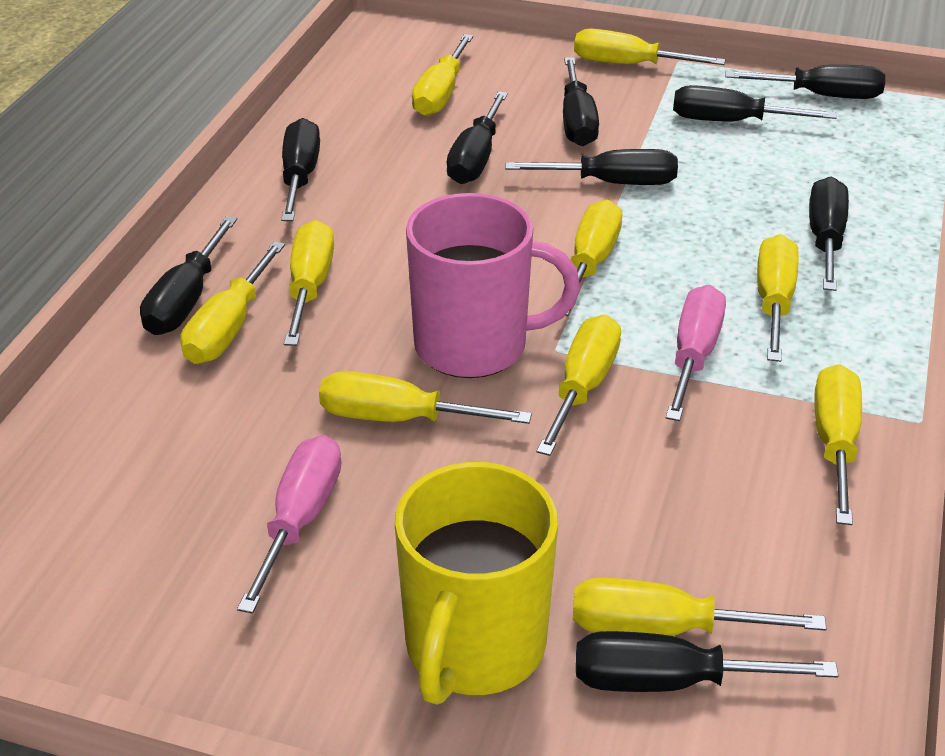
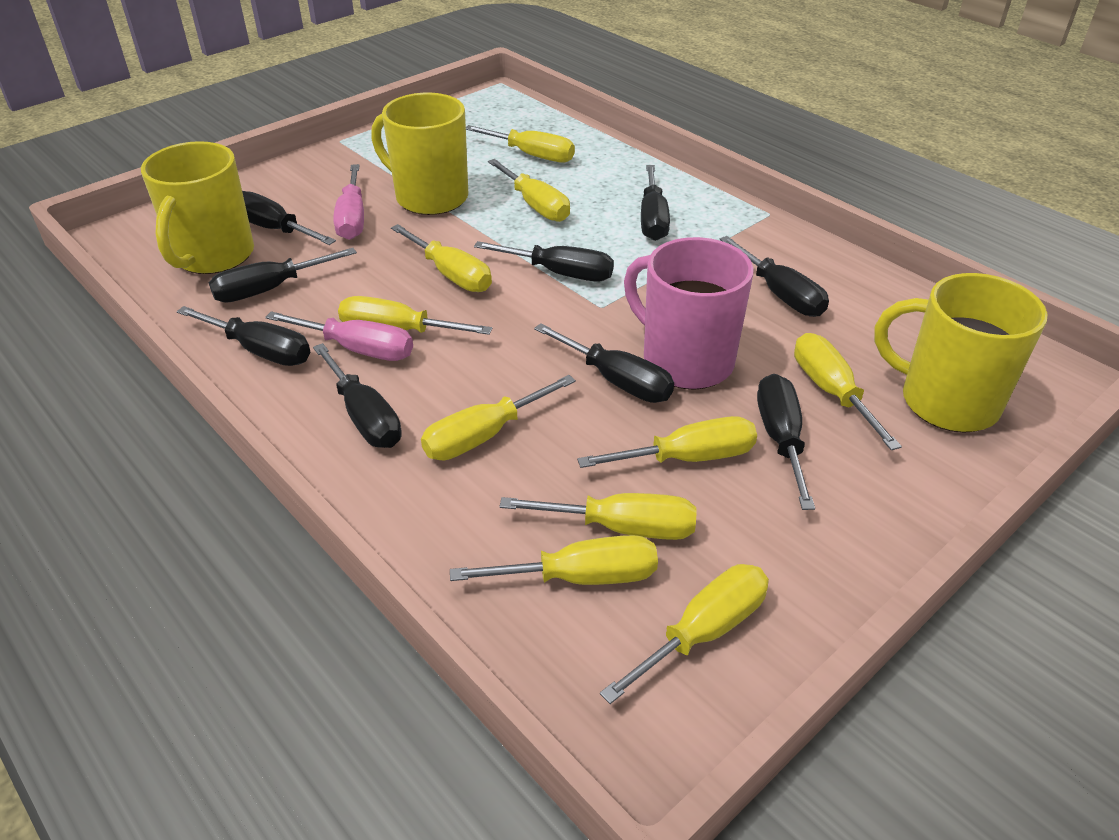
yellow mug: 1 -> 3

